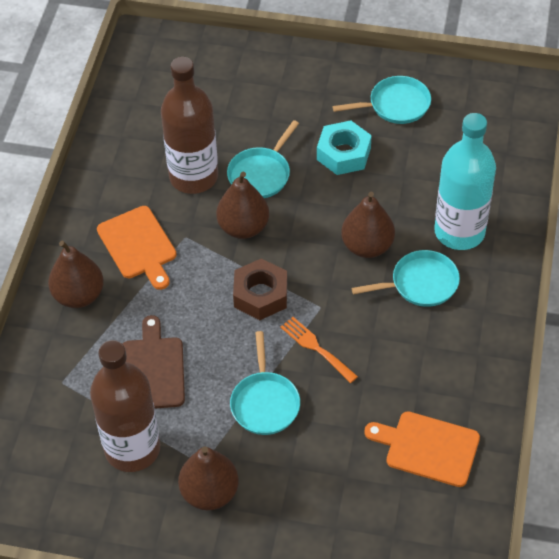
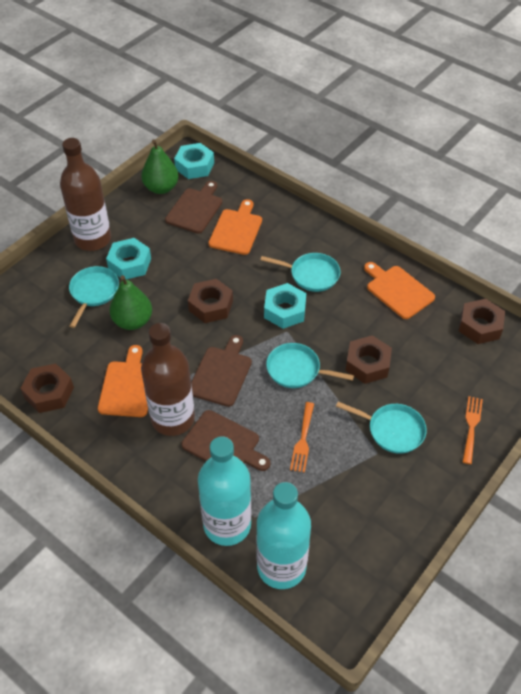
brown cutting board: 1 -> 3
brown nut: 1 -> 4
brown pear: 4 -> 0
green pear: 0 -> 2
orange cutting board: 2 -> 3
orange fork: 1 -> 2
turquoise bottle: 1 -> 2
turquoise nut: 1 -> 3

